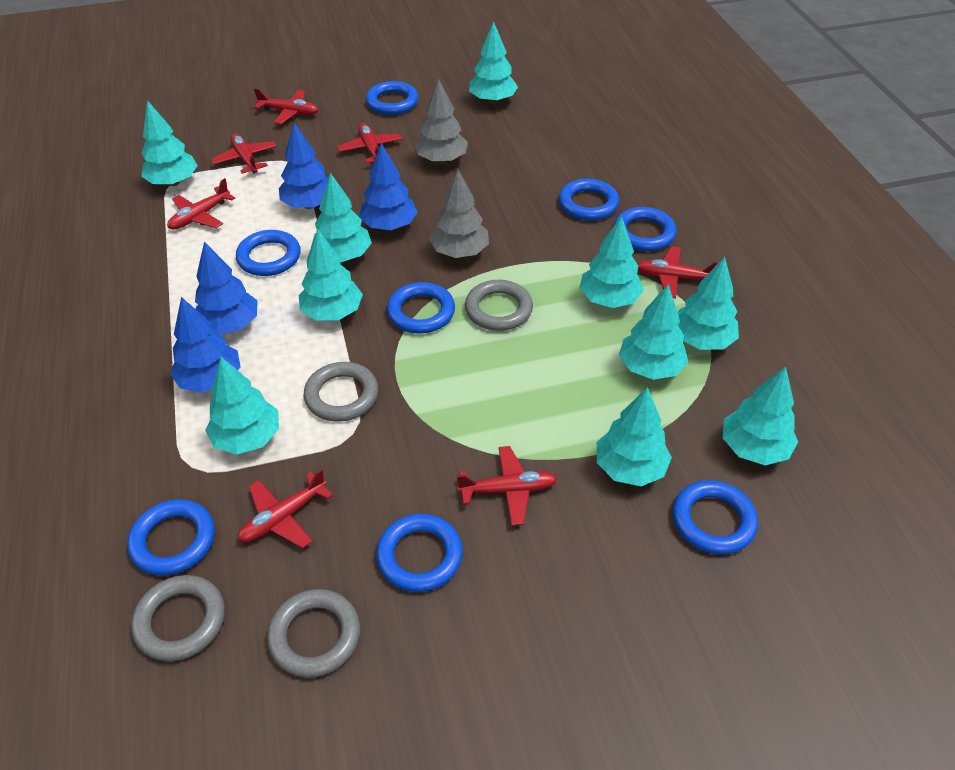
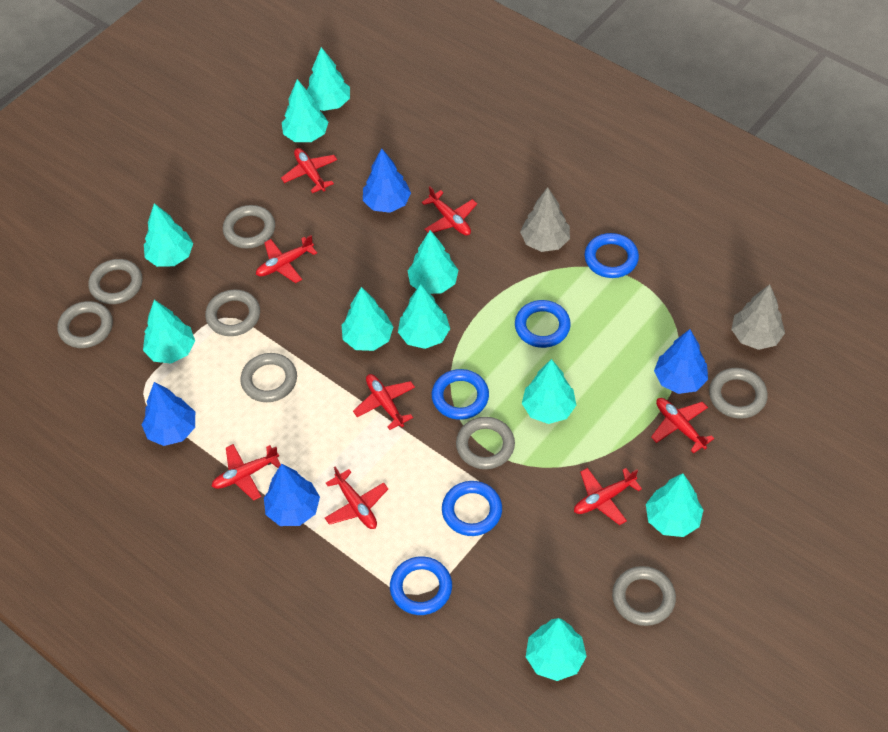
blue ring: 8 -> 5
grey ring: 4 -> 8
red plane: 7 -> 8

